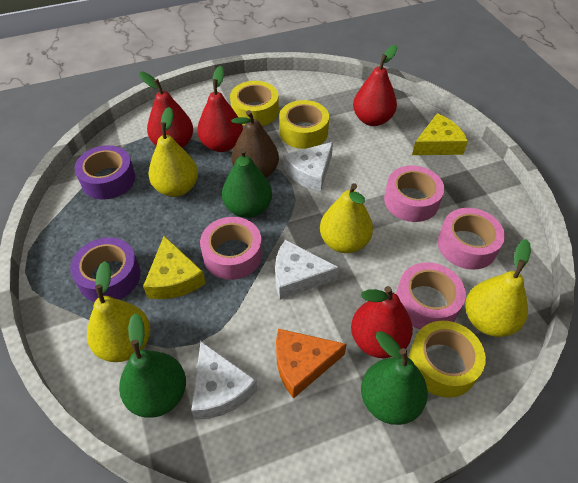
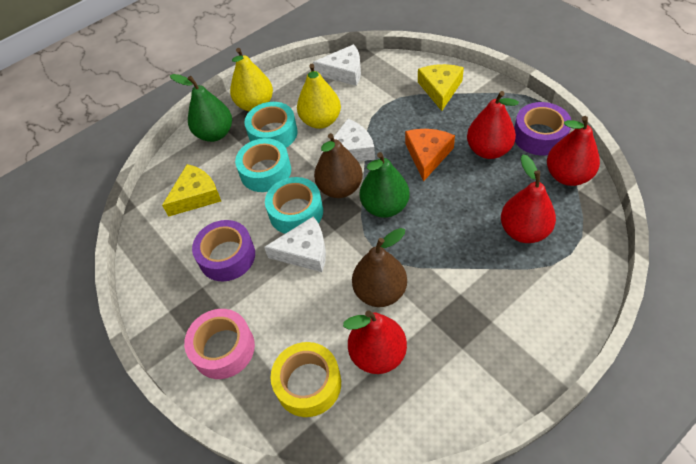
brown pear: 1 -> 2
green pear: 3 -> 2
pink tape: 4 -> 1
turquoise tape: 0 -> 3
yellow pear: 4 -> 2
yellow tape: 3 -> 1

